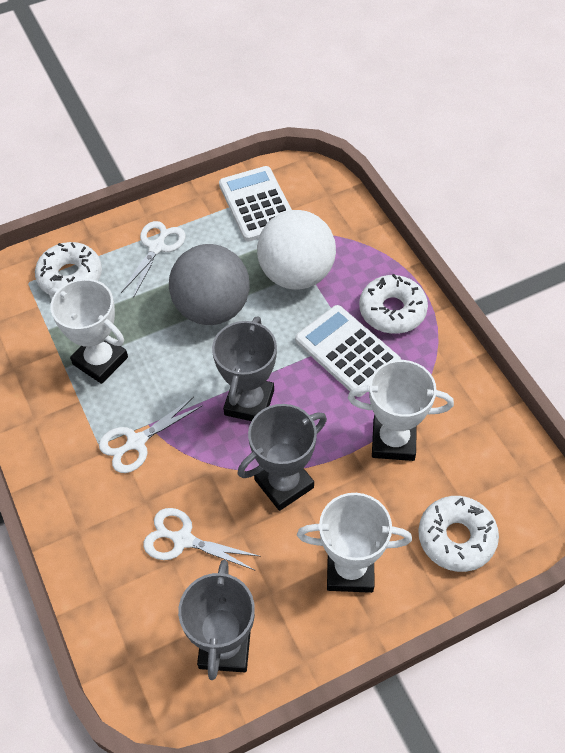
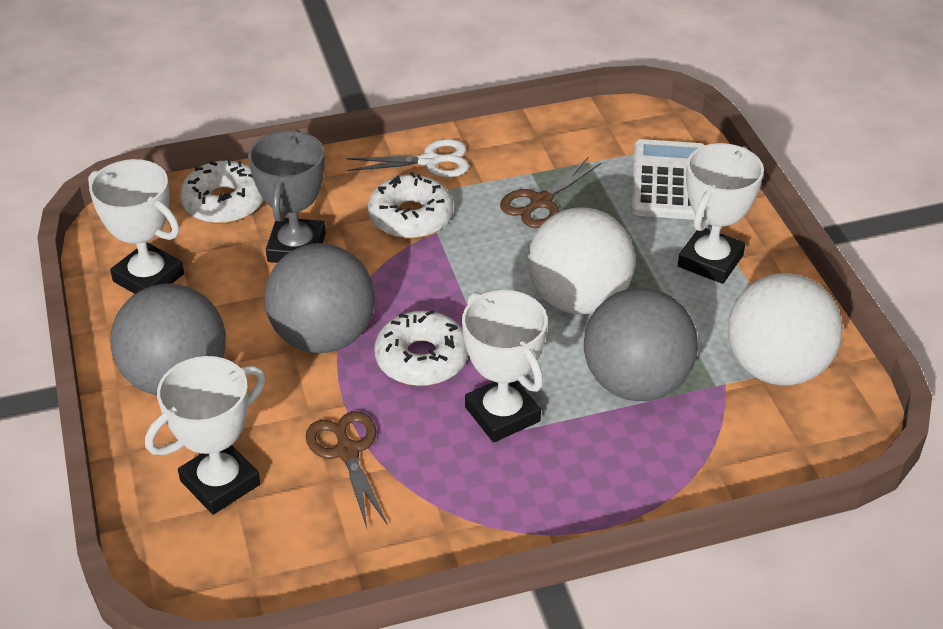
brown scissors: 0 -> 2
grey ball: 1 -> 3
grey trophy: 3 -> 1
white ball: 1 -> 2
white calculator: 2 -> 1
white scissors: 3 -> 1
white trophy: 3 -> 4

